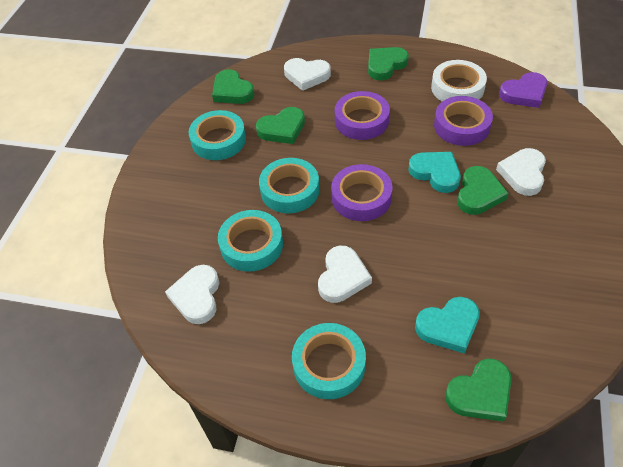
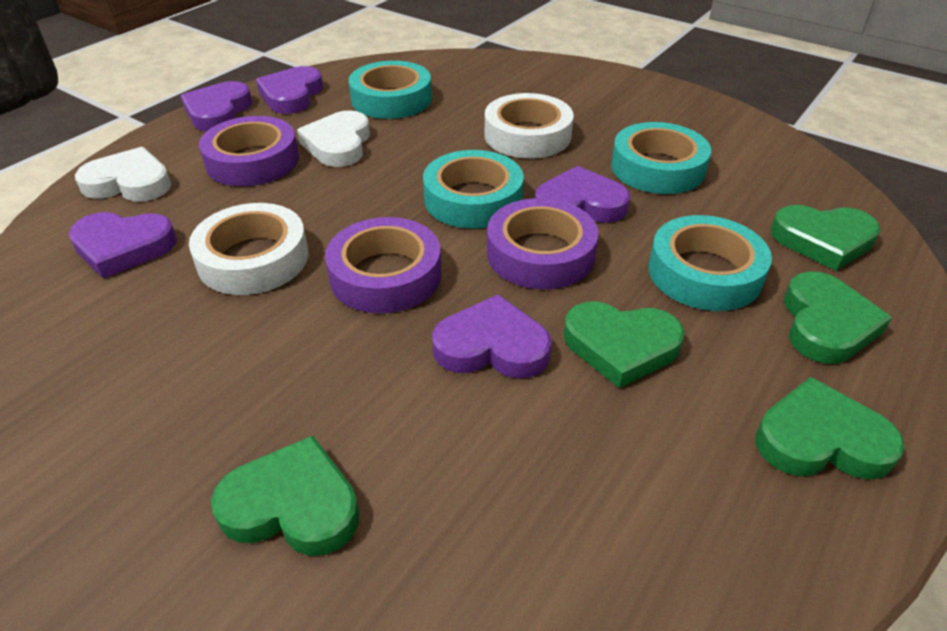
purple heart: 1 -> 5
turquoise heart: 2 -> 0
white heart: 4 -> 2
white tape: 1 -> 2

